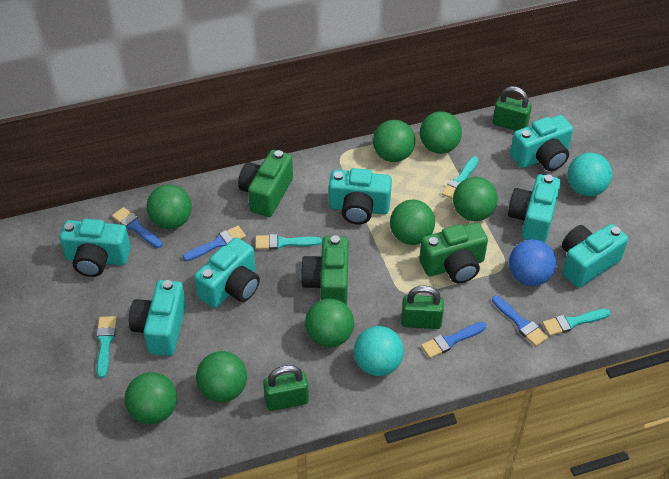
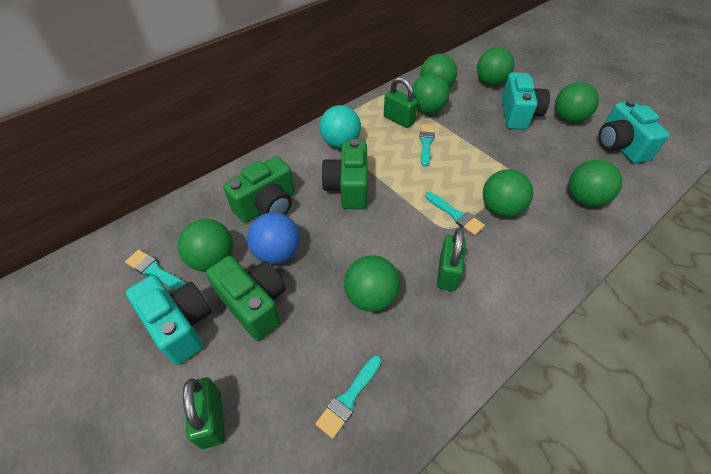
blue brush: 4 -> 0
turquoise ball: 2 -> 1
turquoise camera: 7 -> 3

